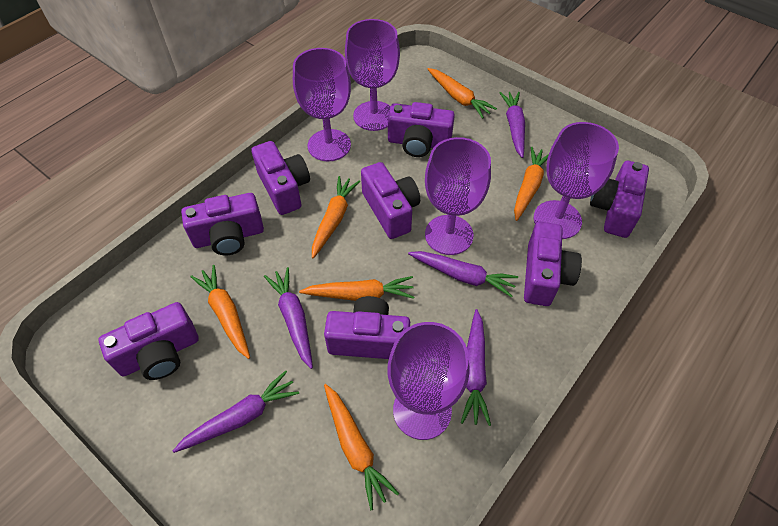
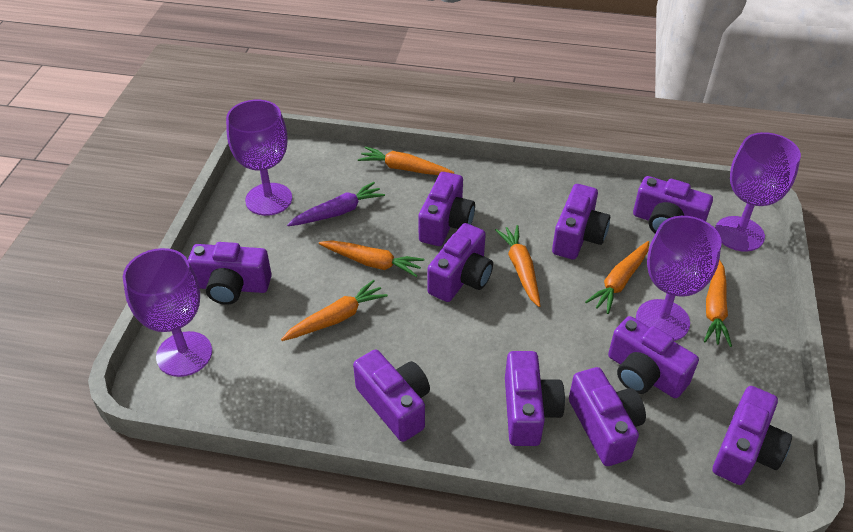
purple camera: 8 -> 10
purple carrot: 5 -> 1
purple goblet: 5 -> 4

